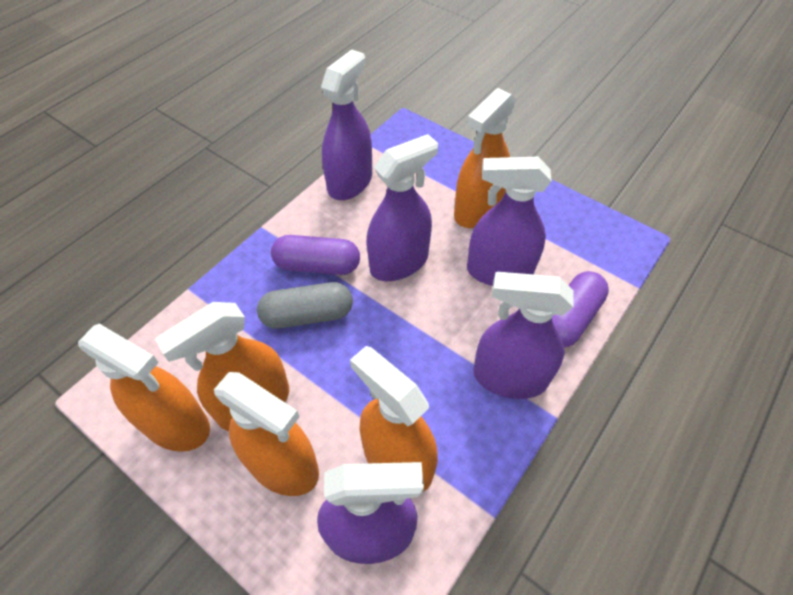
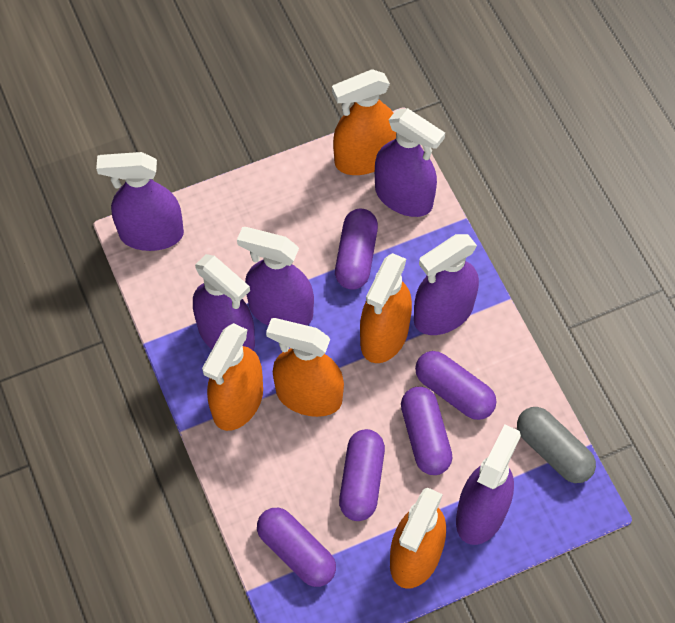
purple capsule: 2 -> 5
purple spray bottle: 5 -> 6

